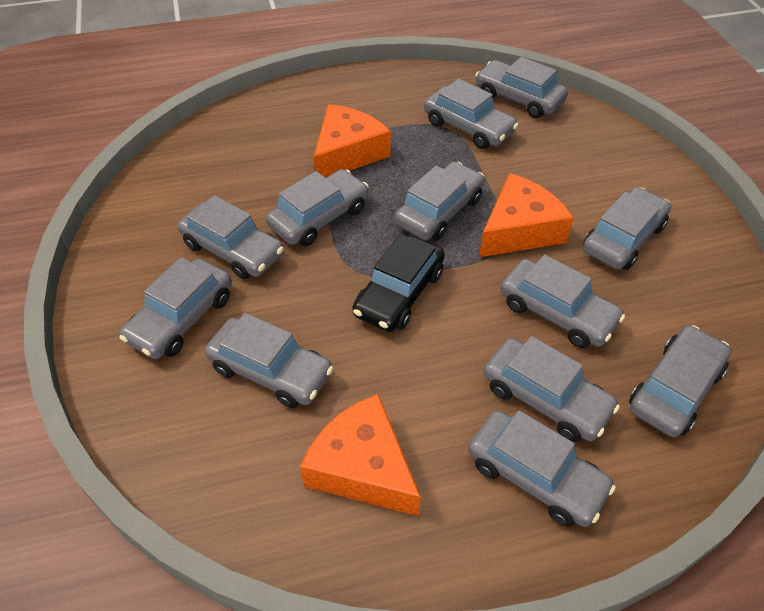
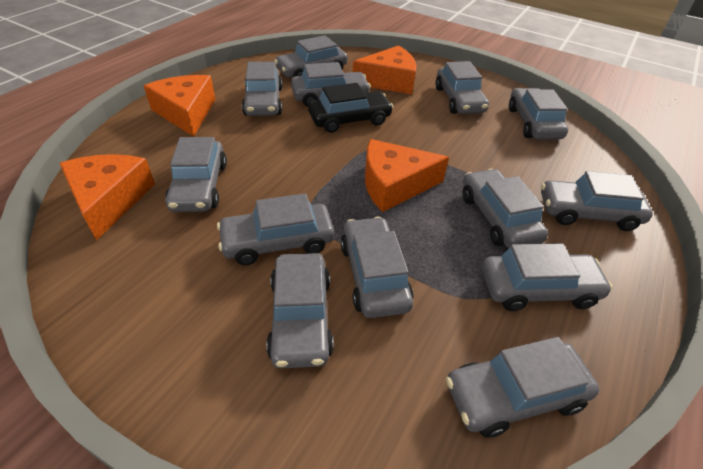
grey car: 12 -> 13
orange cheese: 3 -> 4

